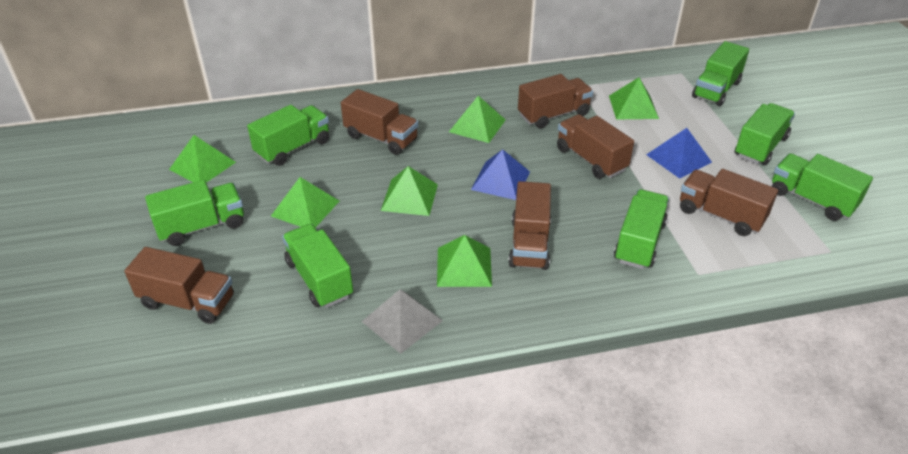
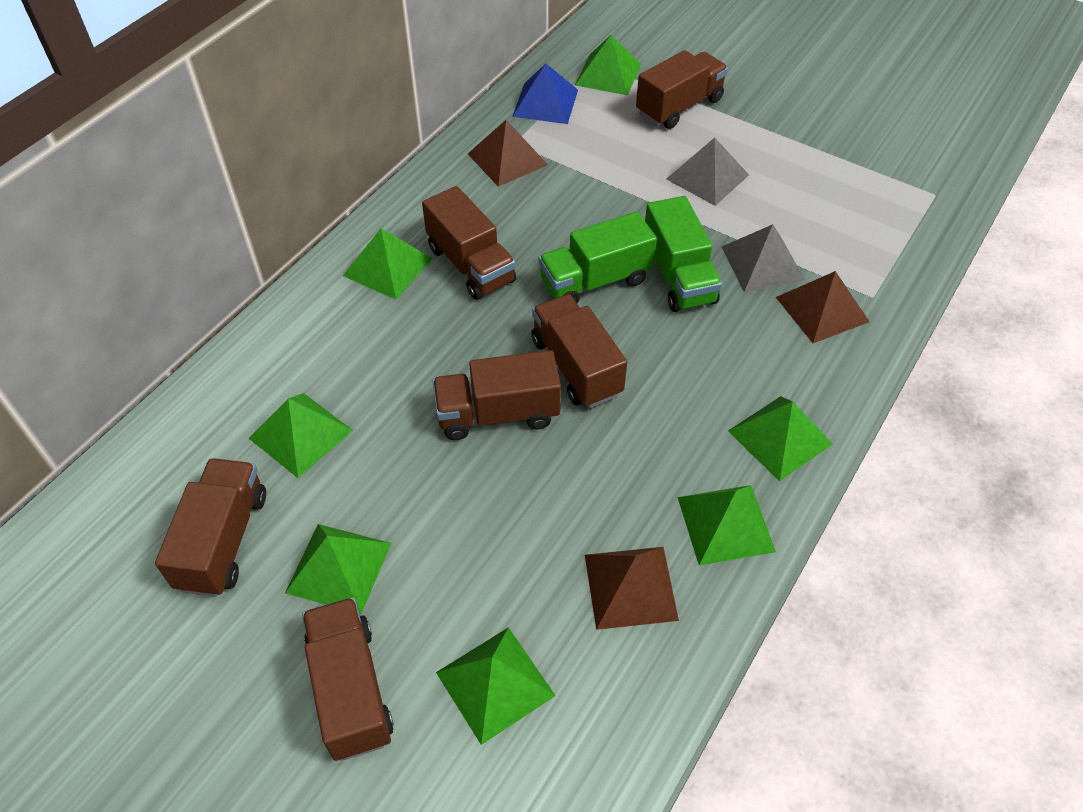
blue pyramid: 2 -> 1
brown pyramid: 0 -> 3
green pyramid: 6 -> 7
green truck: 7 -> 2
grey pyramid: 1 -> 2

